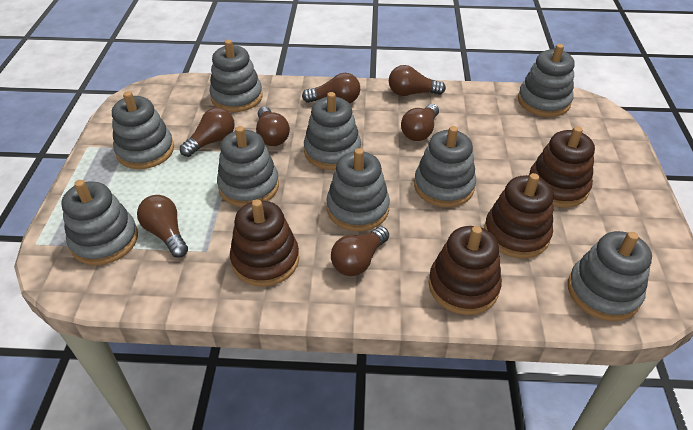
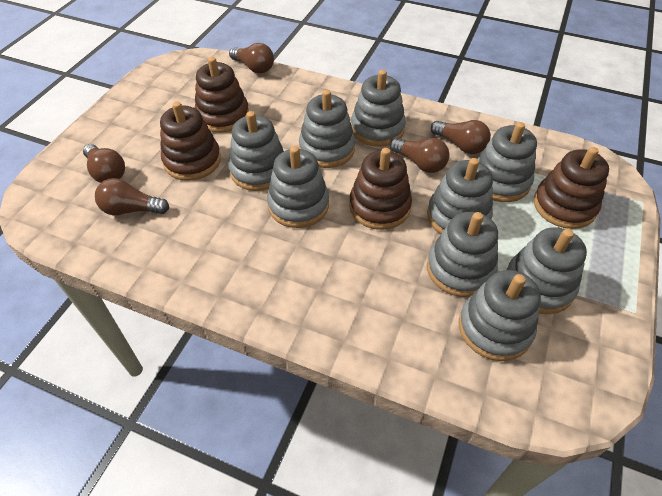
brown light bulb: 7 -> 5

